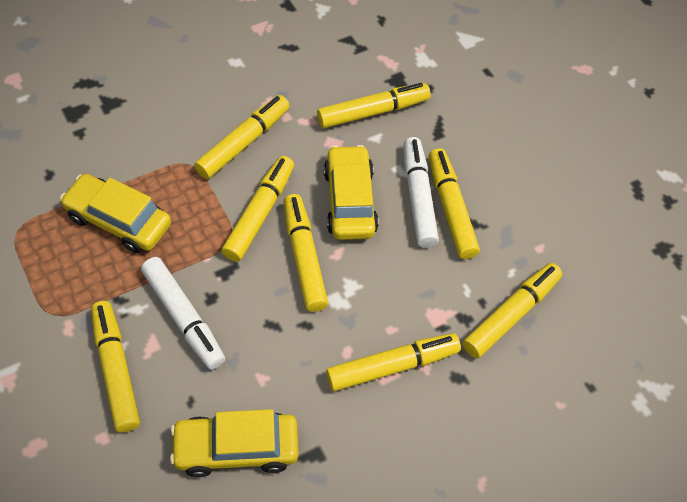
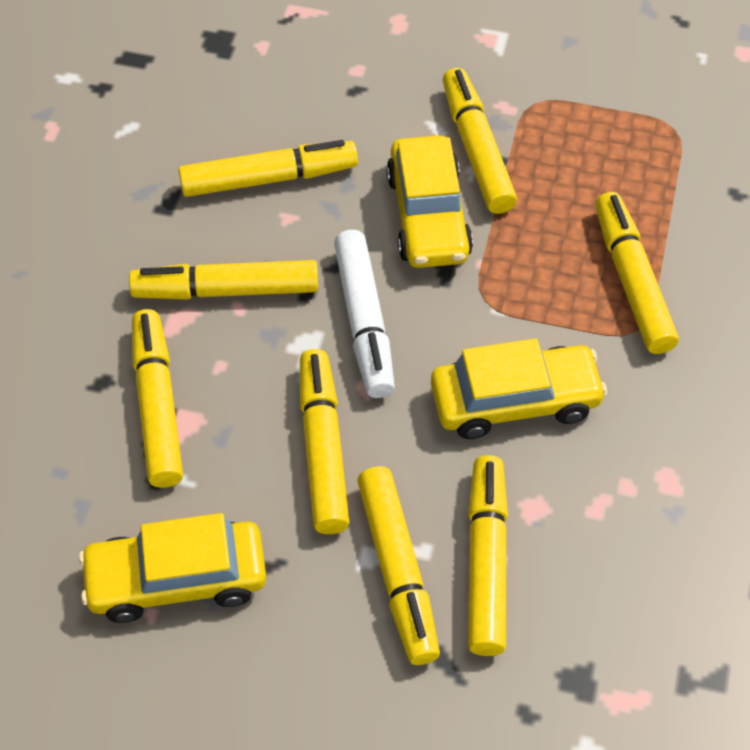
white marker: 2 -> 1

